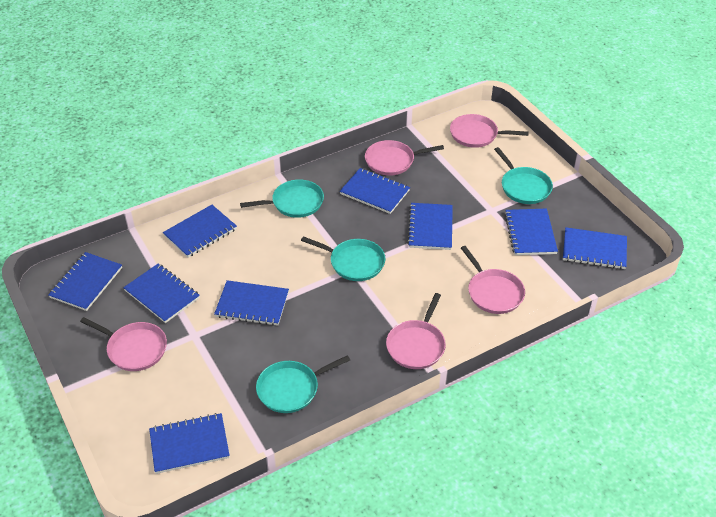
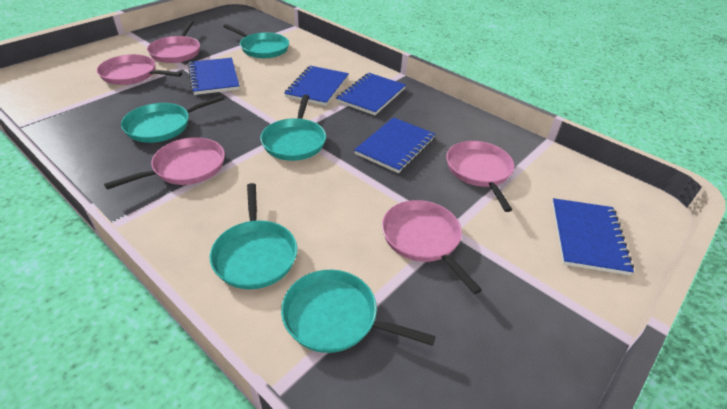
blue notebook: 9 -> 5
turquoise pan: 4 -> 5

